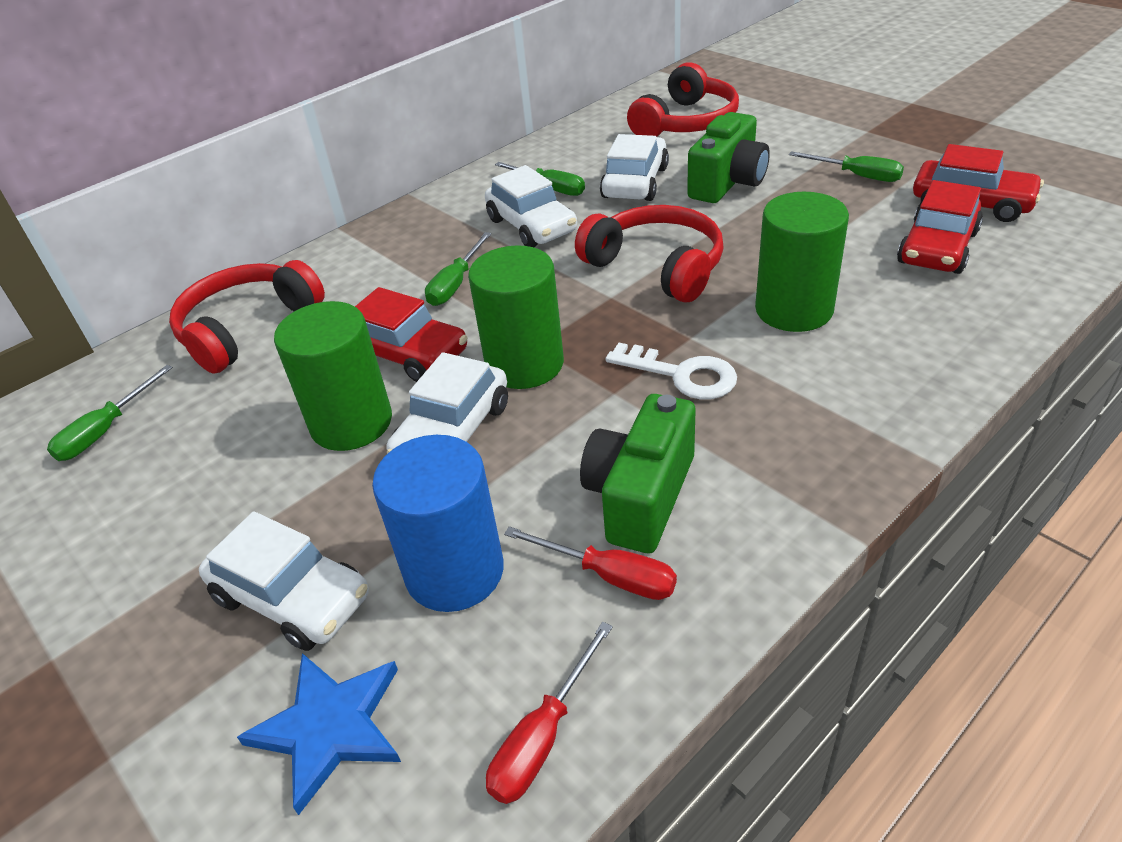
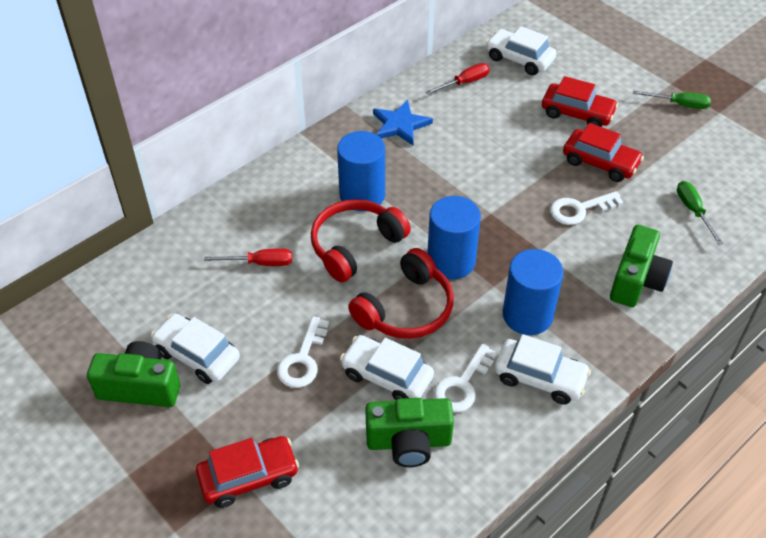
blue cylinder: 1 -> 3
green camera: 2 -> 3
green cylinder: 3 -> 0
green screwdriver: 4 -> 2
red headphones: 3 -> 2
white key: 1 -> 3

